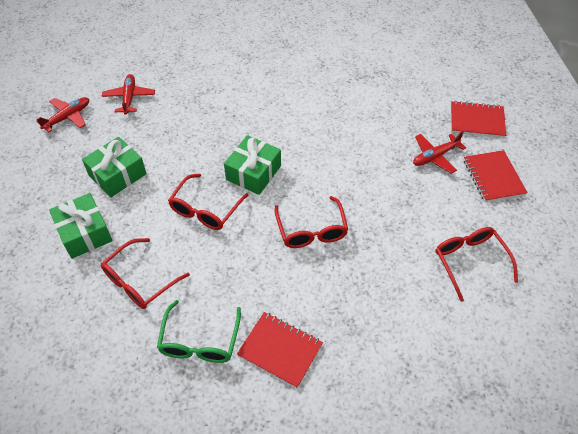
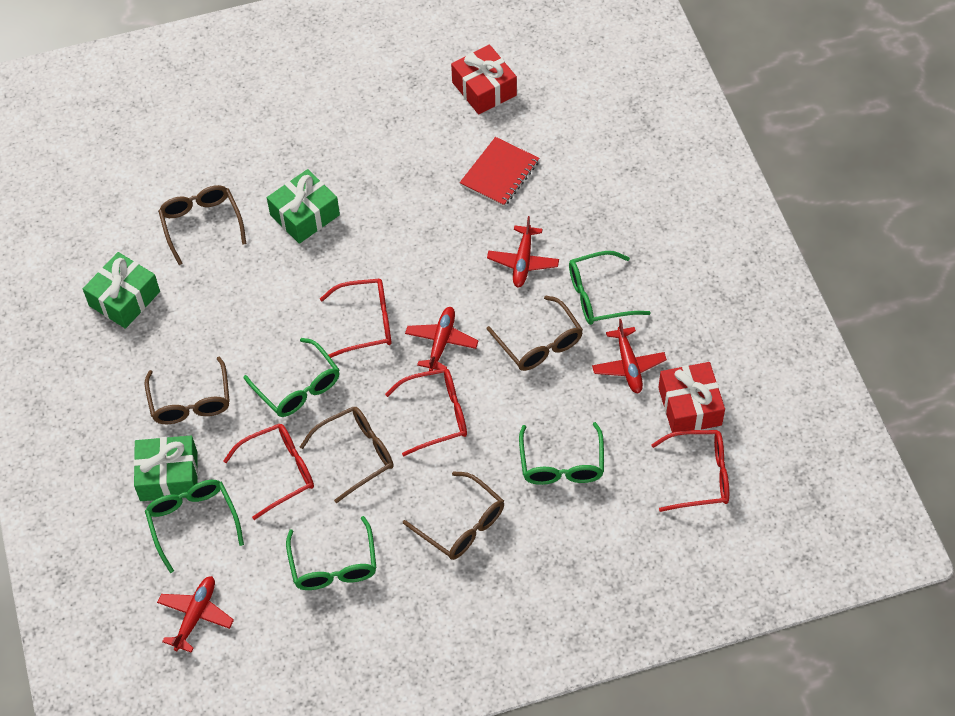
brown glasses: 0 -> 5
green glasses: 1 -> 5
red gift: 0 -> 2
red notebook: 3 -> 1
red plane: 3 -> 4

